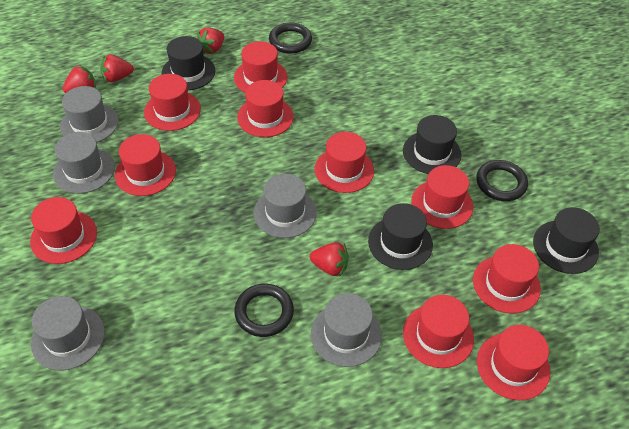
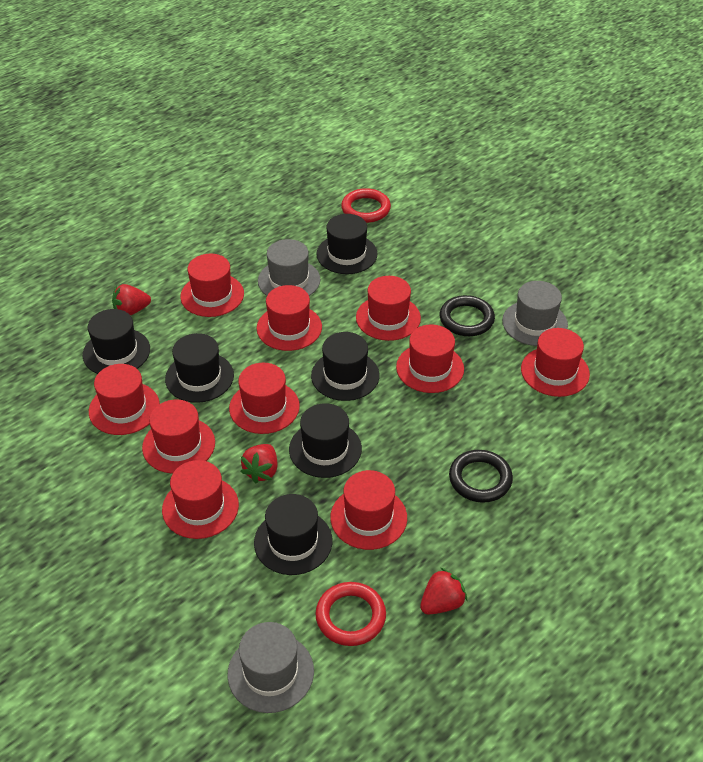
black hat: 4 -> 6
black ring: 3 -> 2
grey hat: 5 -> 3
red ring: 0 -> 2
red strawberry: 4 -> 3

